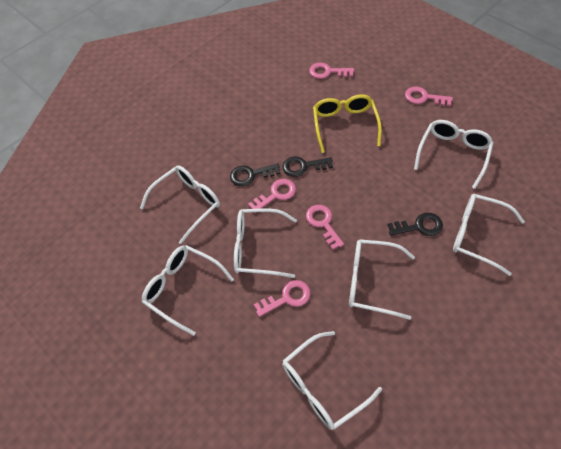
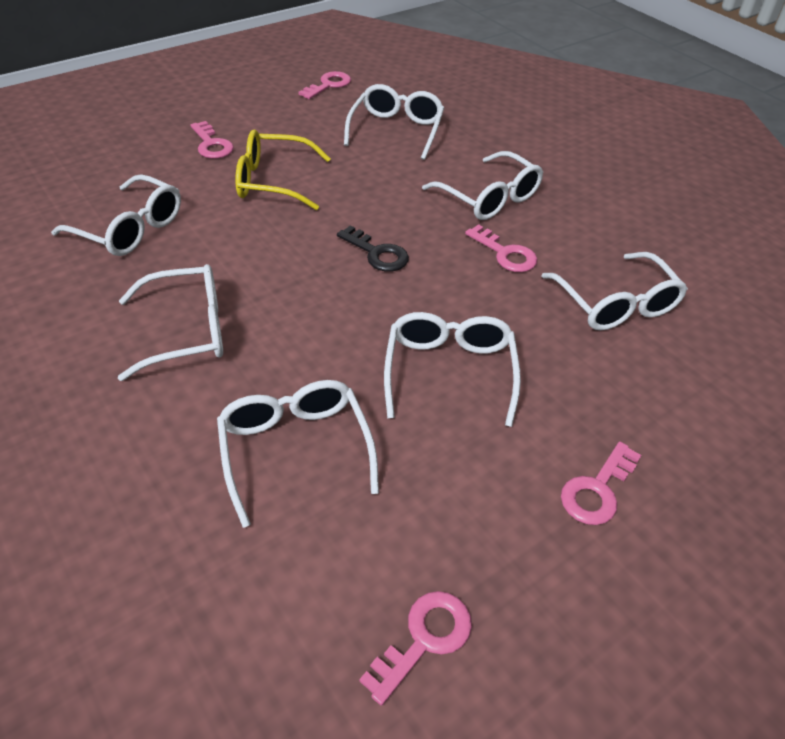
black key: 3 -> 1

